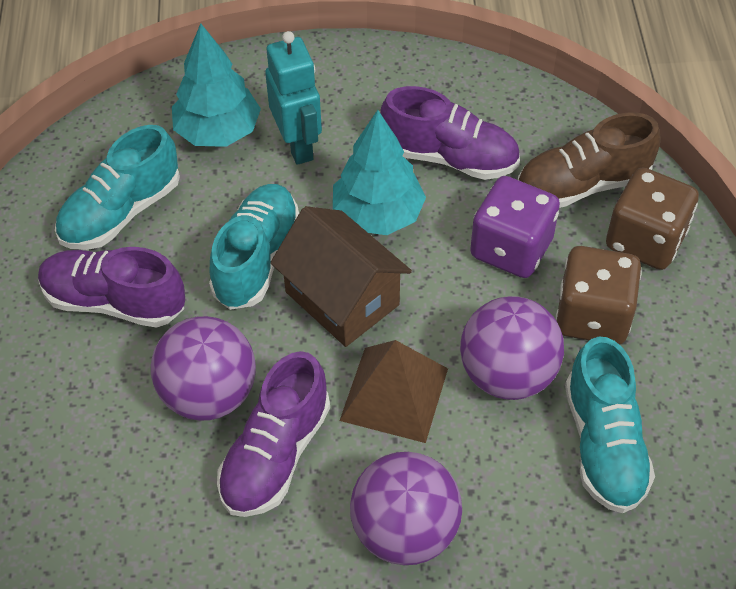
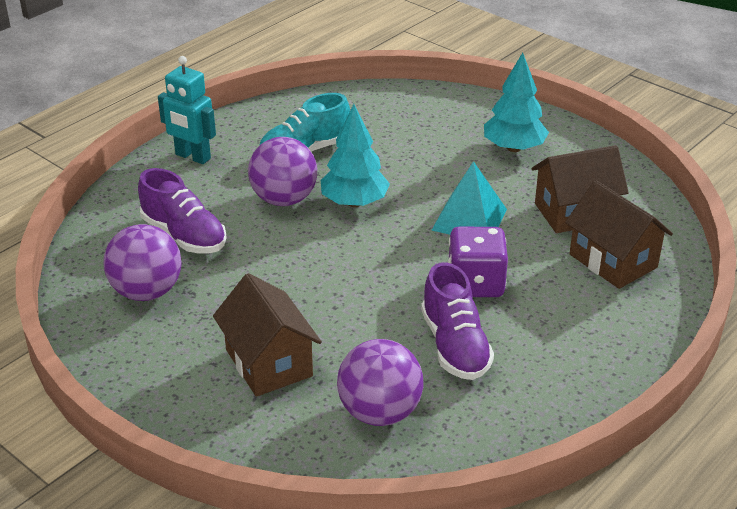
brown dice: 2 -> 0
brown house: 1 -> 3
brown pyramid: 1 -> 0
brown shoe: 1 -> 0
purple shoe: 3 -> 2
turquoise pyramid: 0 -> 1
turquoise shoe: 3 -> 1

